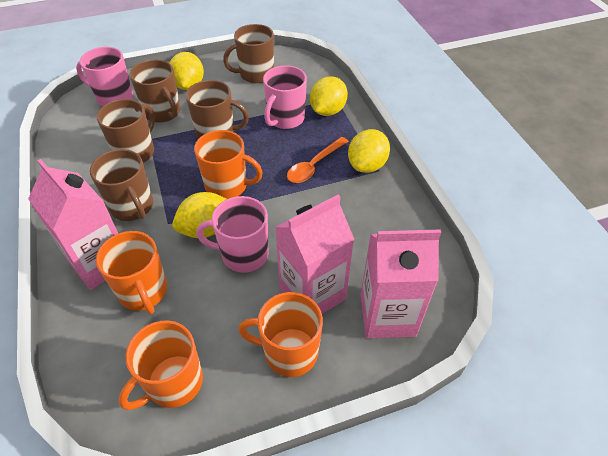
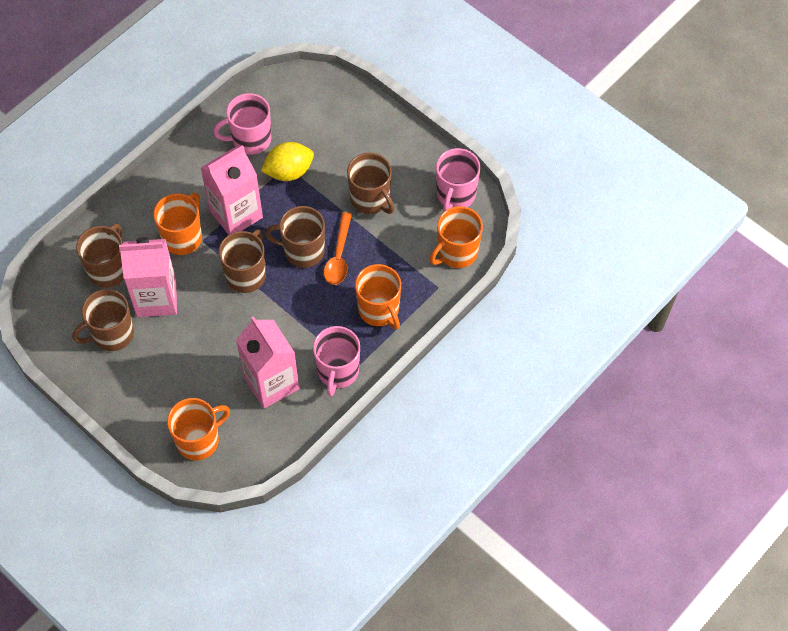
yellow lemon: 4 -> 1

